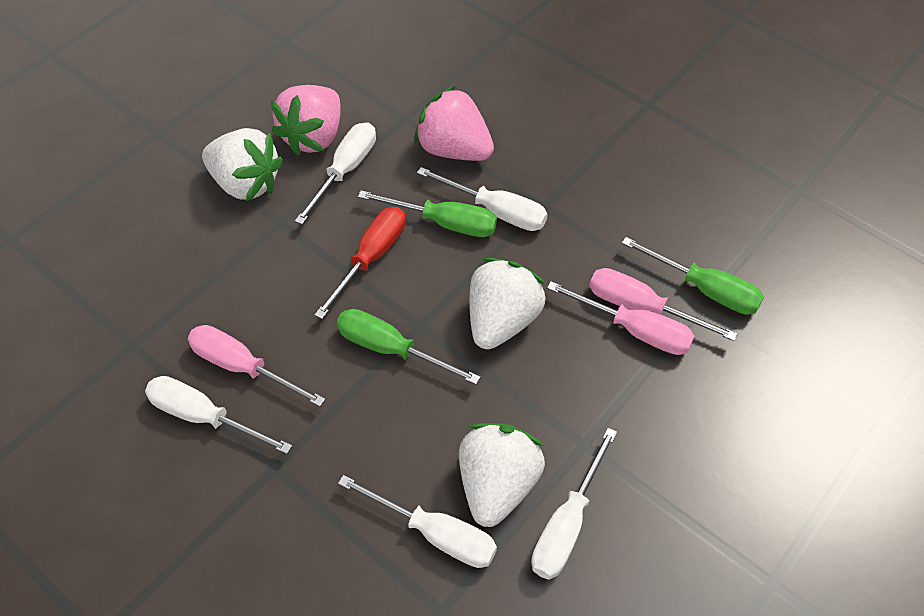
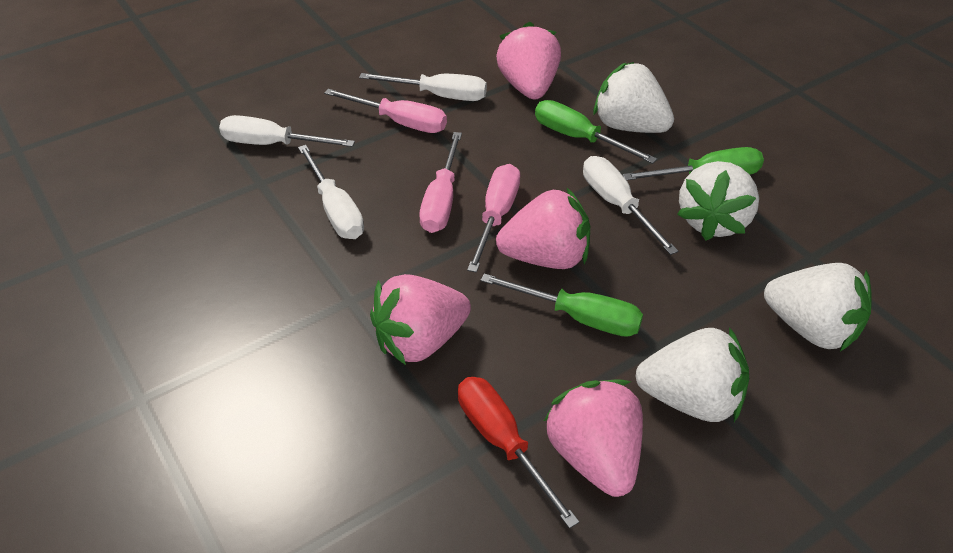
pink strawberry: 2 -> 4
white screwdriver: 5 -> 4
white strawberry: 3 -> 4

